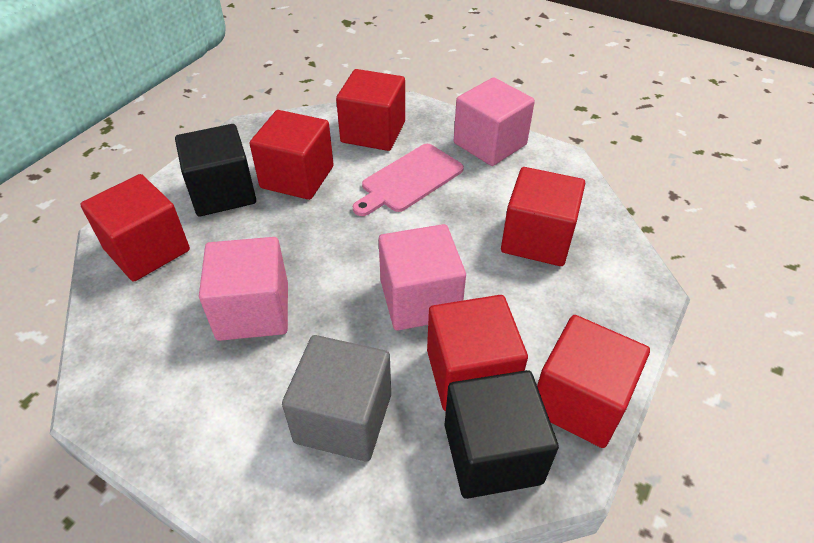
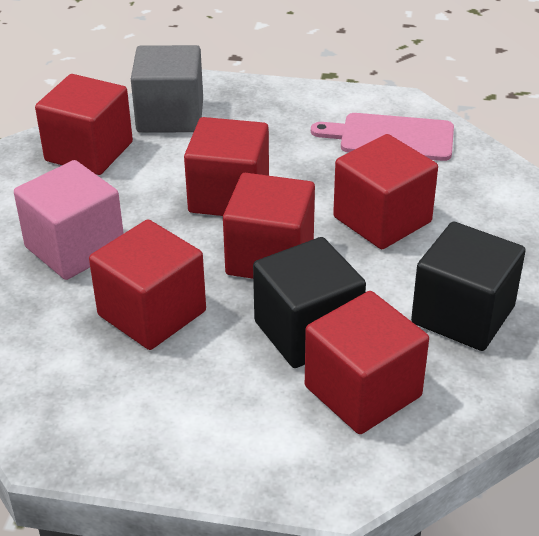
pink cube: 3 -> 1

